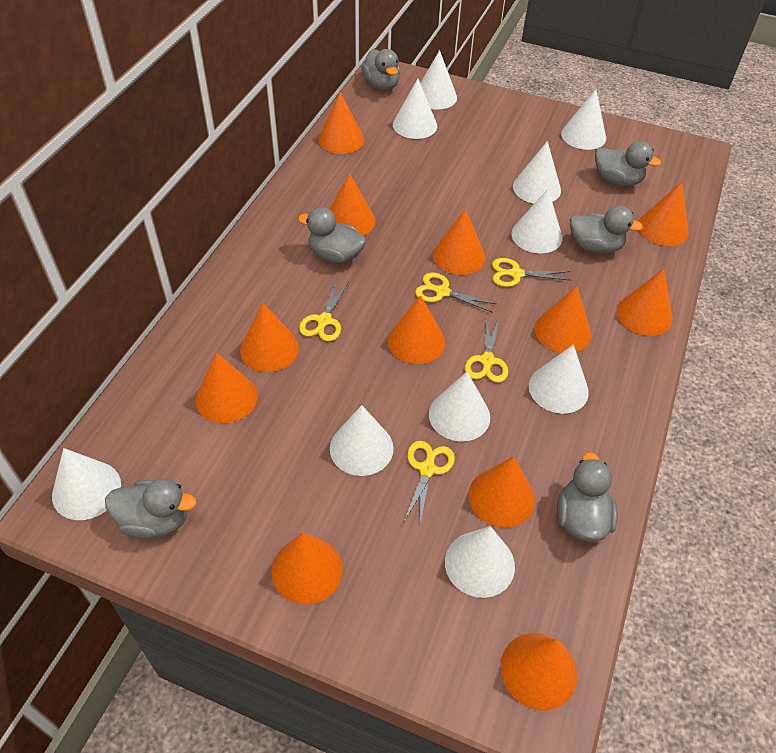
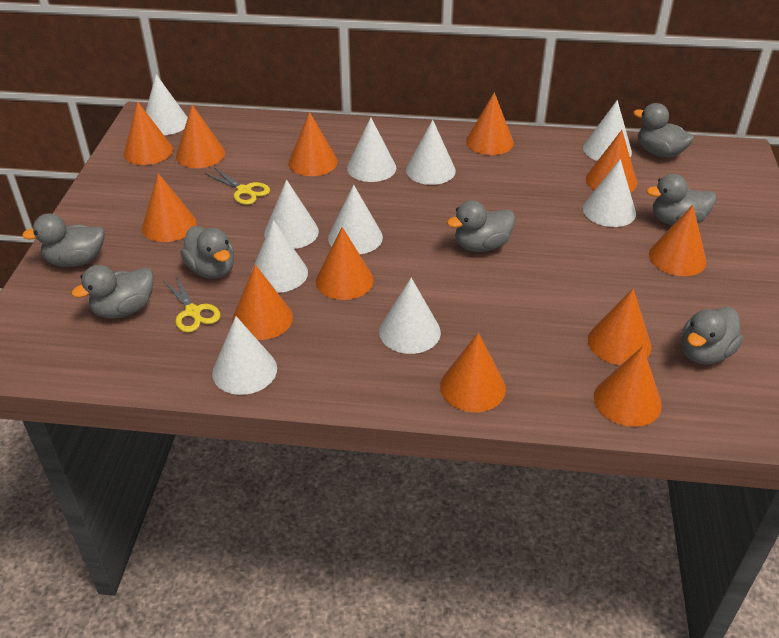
grey duck: 6 -> 7
yellow scissors: 5 -> 2

